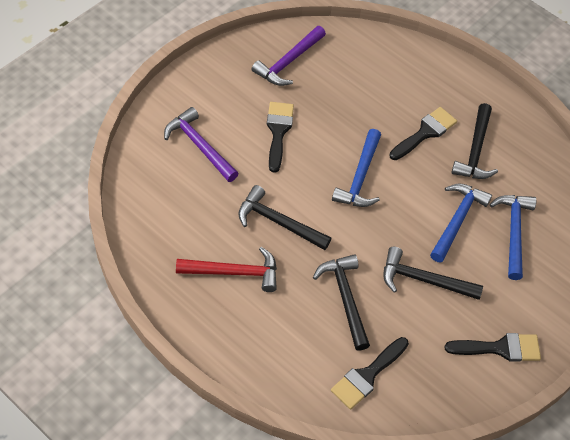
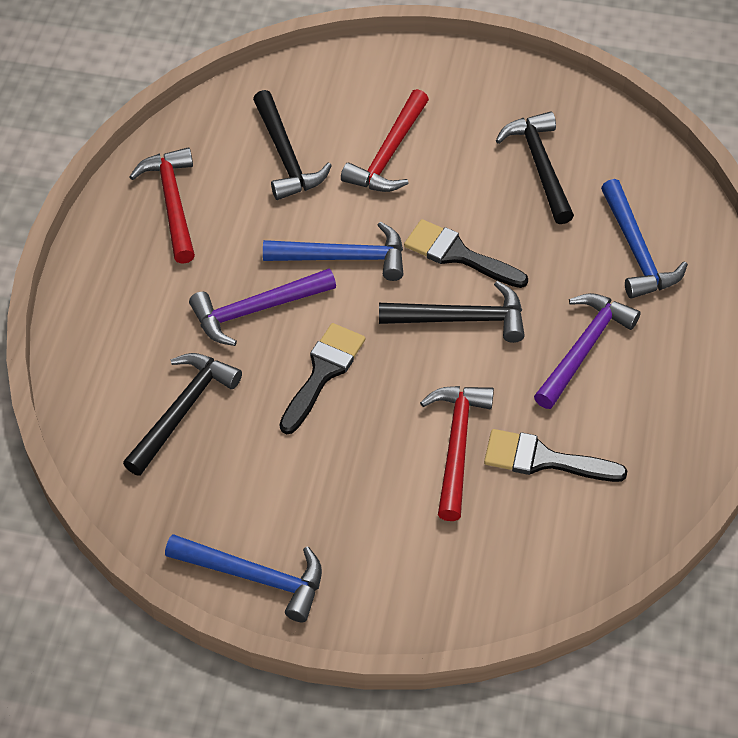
black brush: 4 -> 3
red hammer: 1 -> 3

